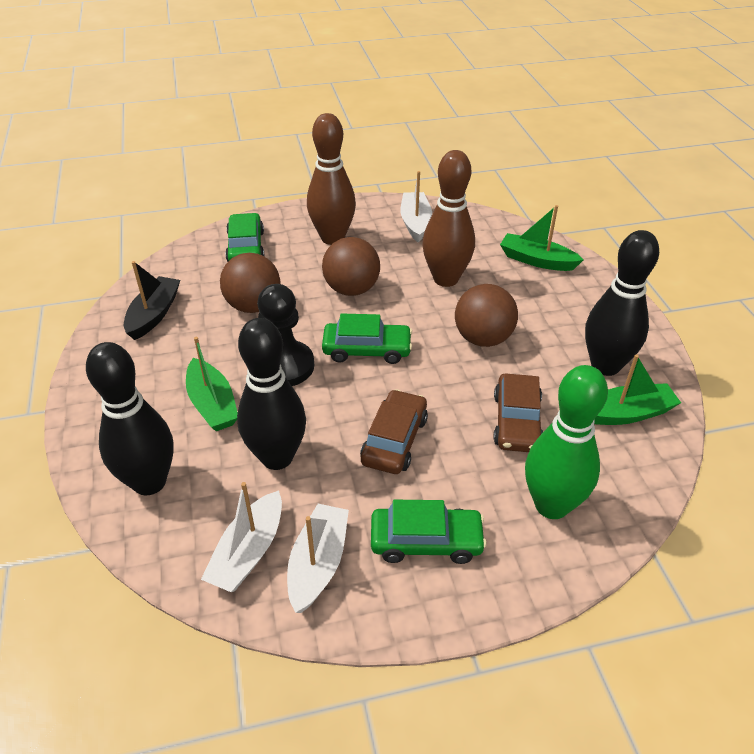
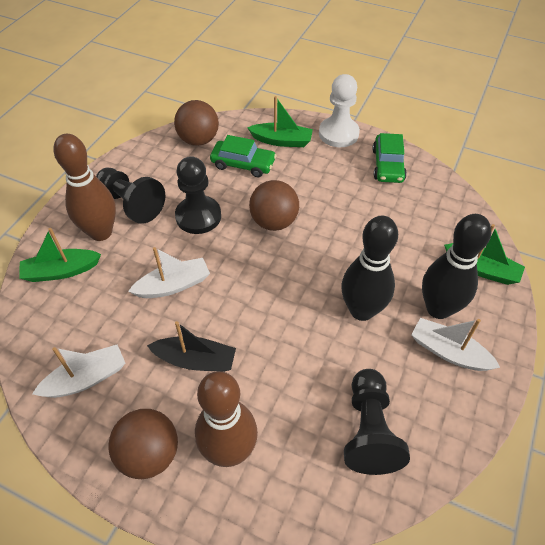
black bowling pin: 3 -> 2
black pawn: 1 -> 3
brown car: 2 -> 0
green bowling pin: 1 -> 0
green car: 3 -> 2
white pawn: 0 -> 1

